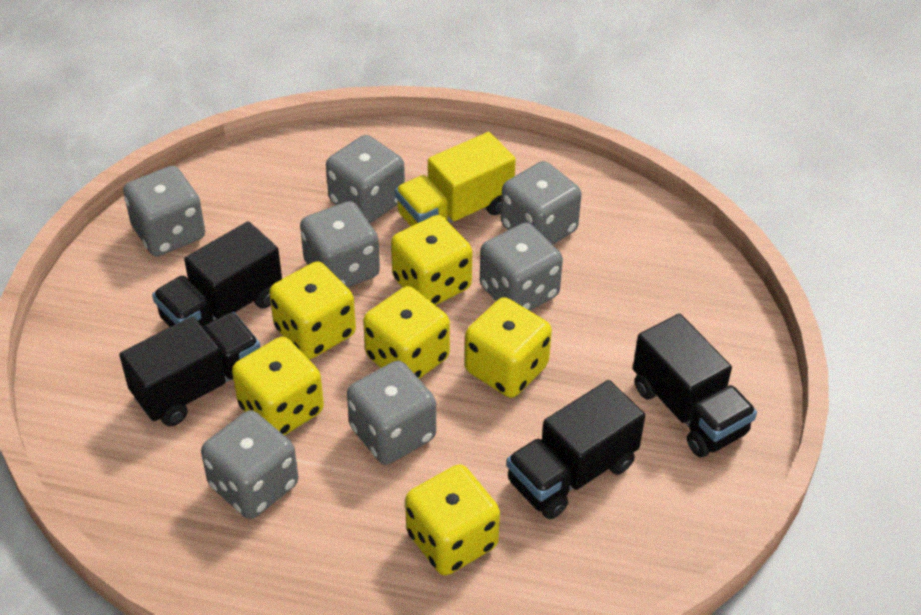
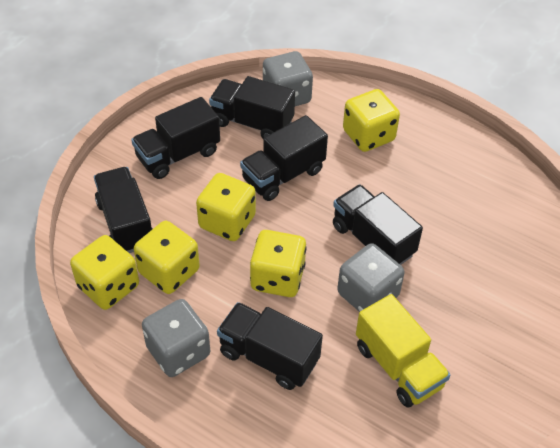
black truck: 4 -> 6
grey dice: 7 -> 3
yellow dice: 6 -> 5

